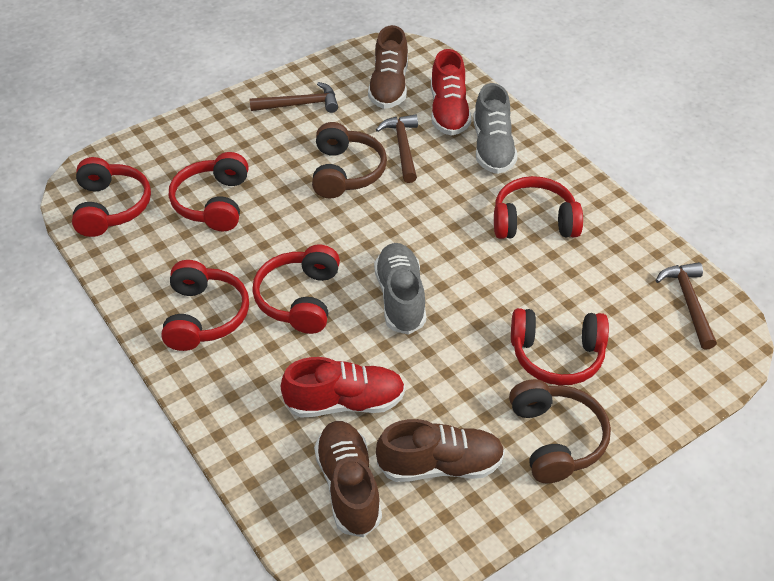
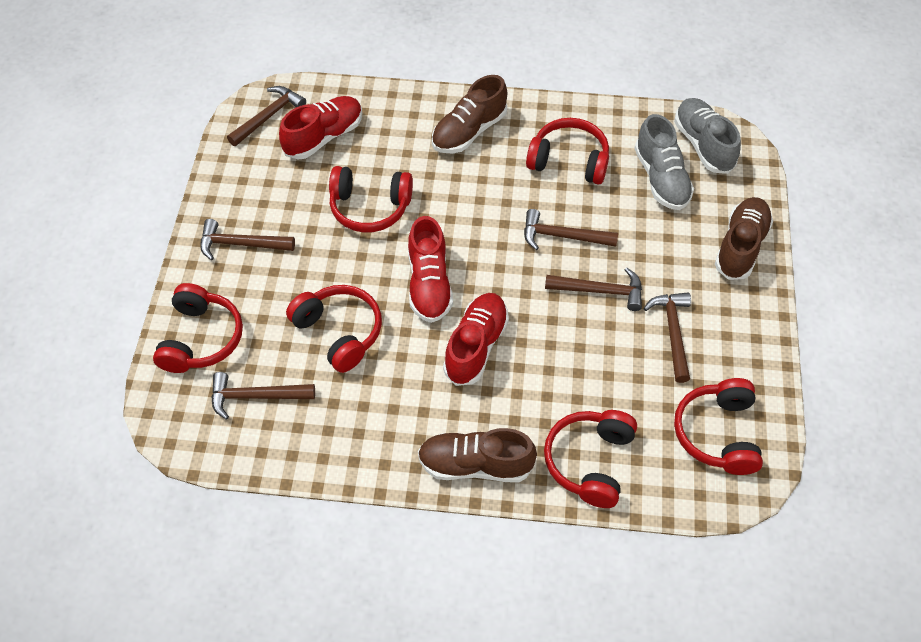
brown hammer: 3 -> 6
brown headphones: 2 -> 0
red shoe: 2 -> 3

